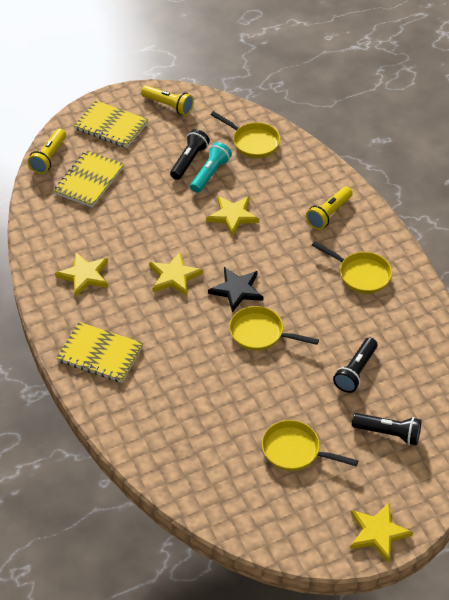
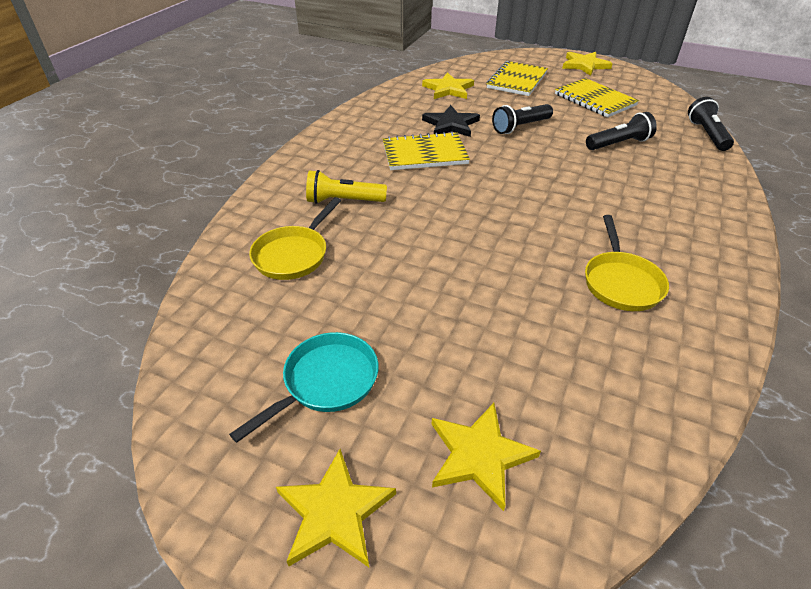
turquoise flashlight: 1 -> 0
turquoise pan: 0 -> 1
yellow flashlight: 3 -> 1
yellow pan: 4 -> 2

